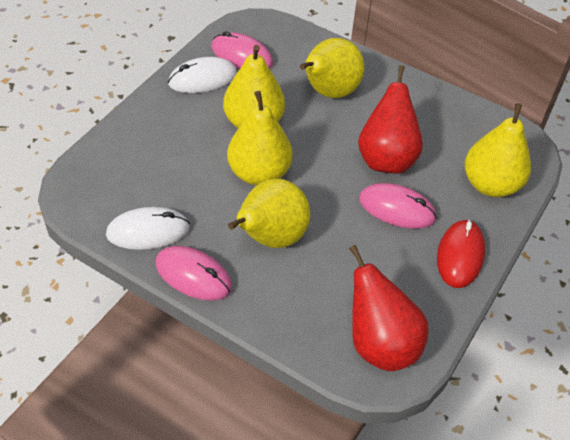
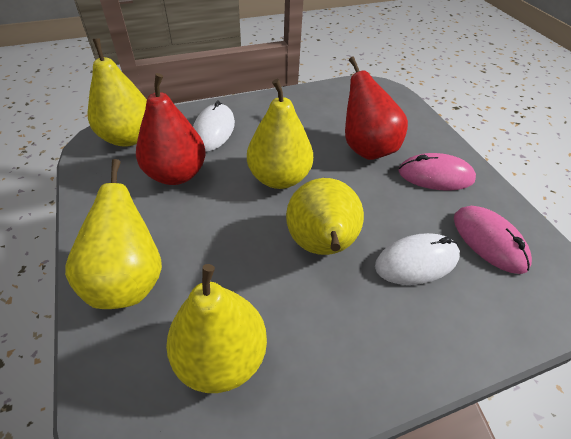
pink mouse: 3 -> 2
red mouse: 1 -> 0

